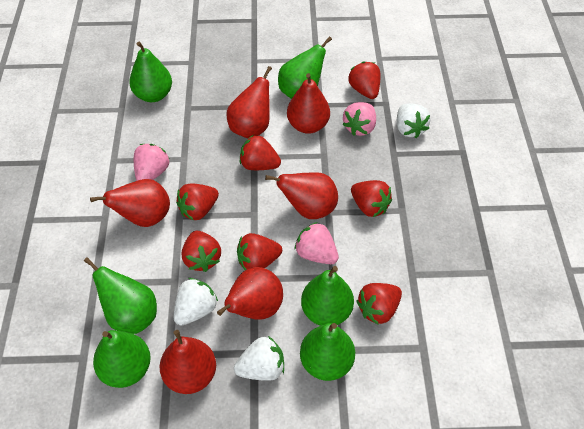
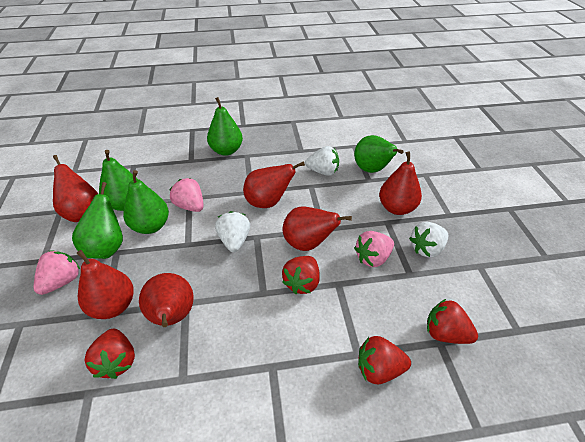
green pear: 6 -> 5
red strawberry: 7 -> 4

